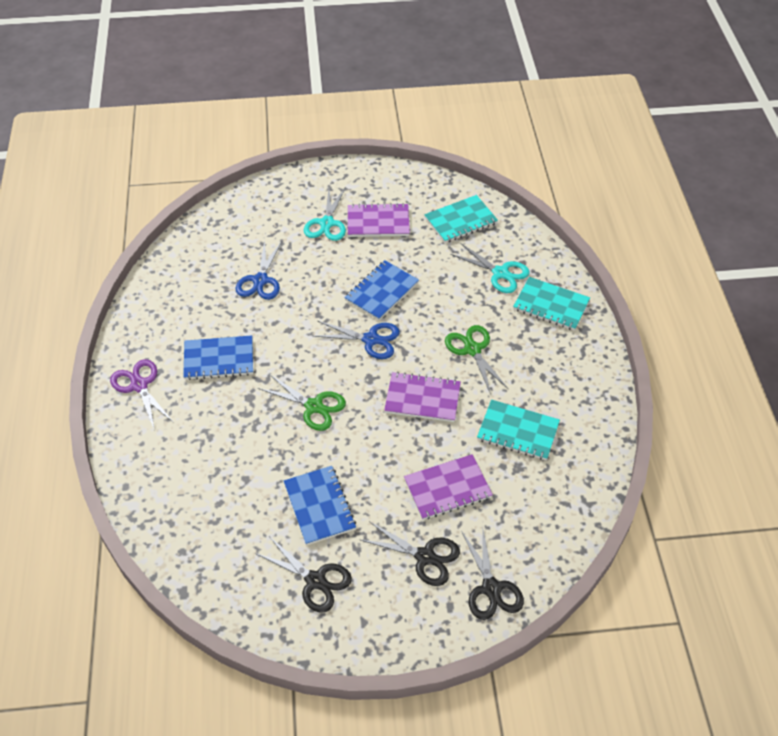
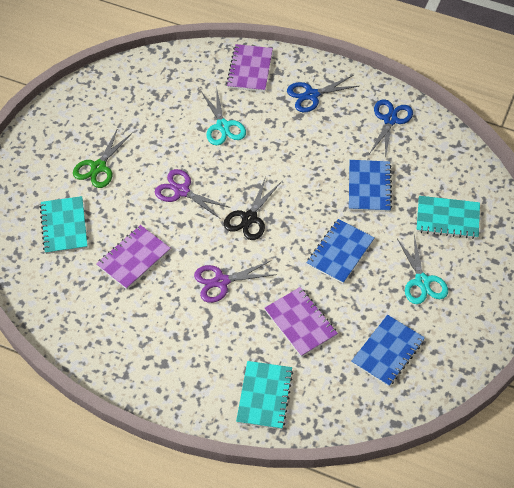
black scissors: 3 -> 1
green scissors: 2 -> 1
purple scissors: 1 -> 2

